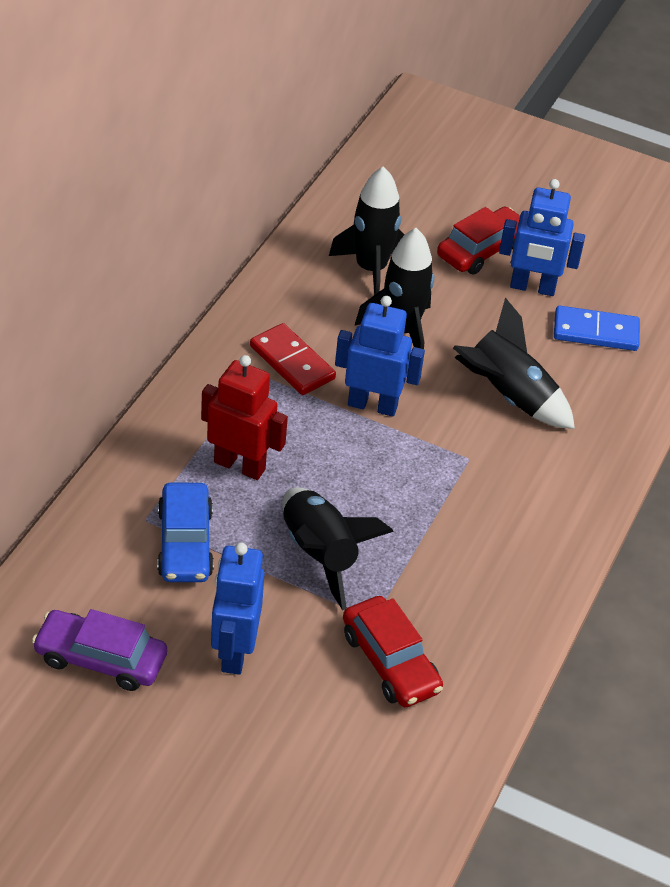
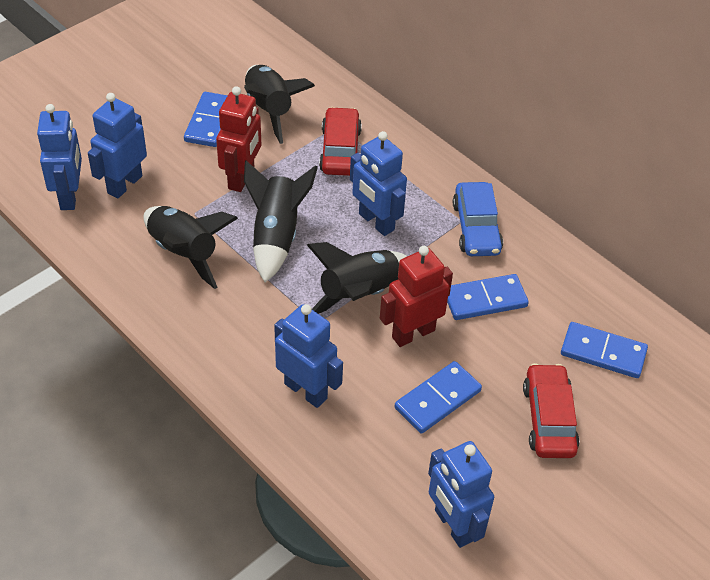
blue domino: 1 -> 4
blue robot: 3 -> 5
purple car: 1 -> 0
red domino: 1 -> 0
red robot: 1 -> 2

